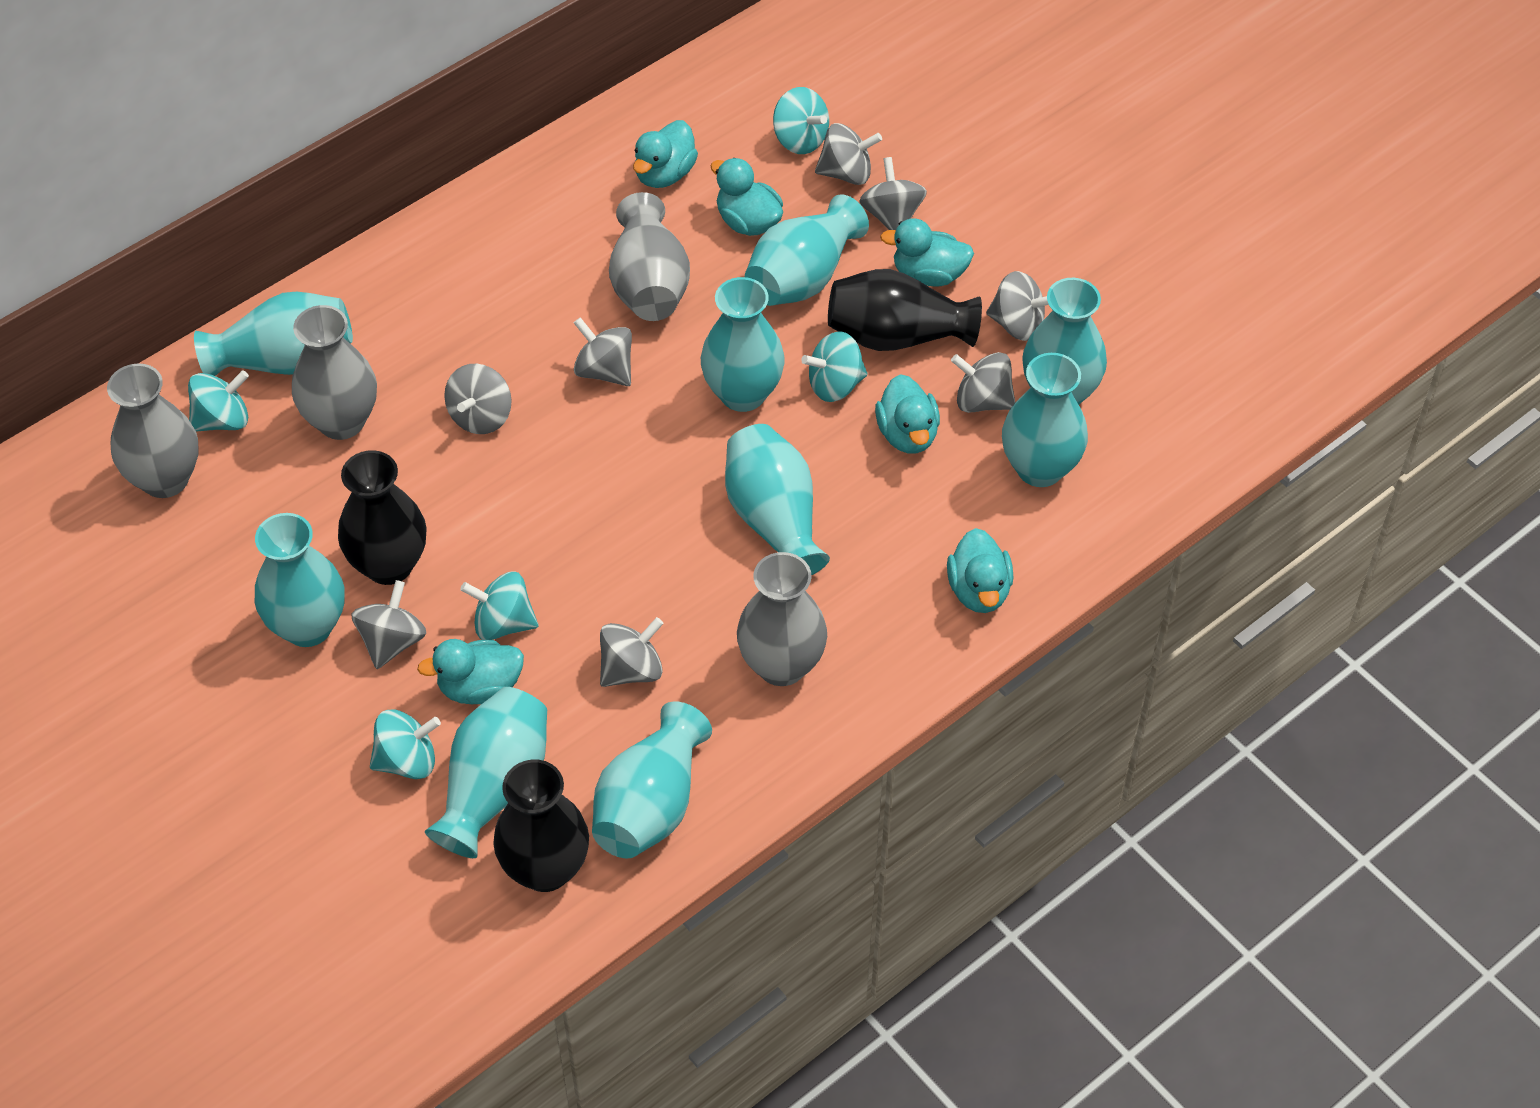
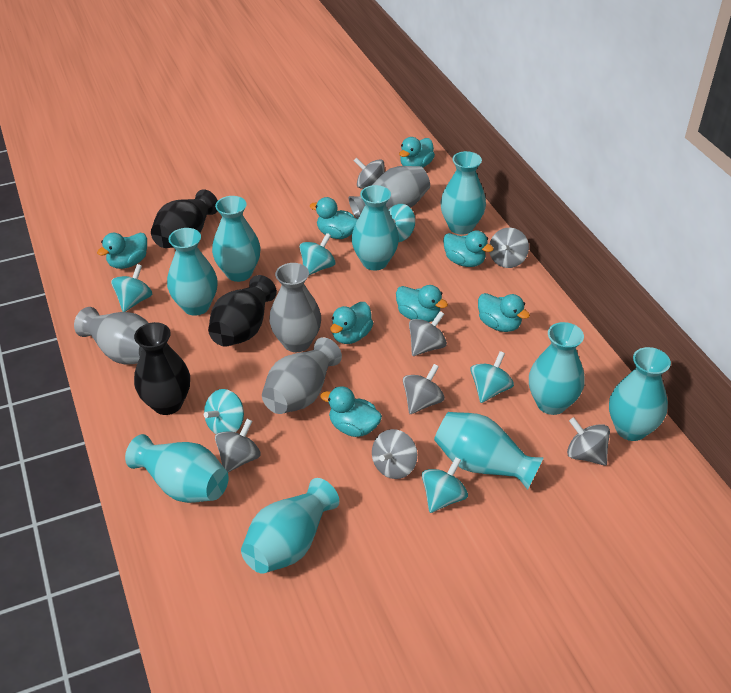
grey spinning top: 8 -> 7
turquoise duck: 6 -> 8
turquoise spinning top: 5 -> 6

